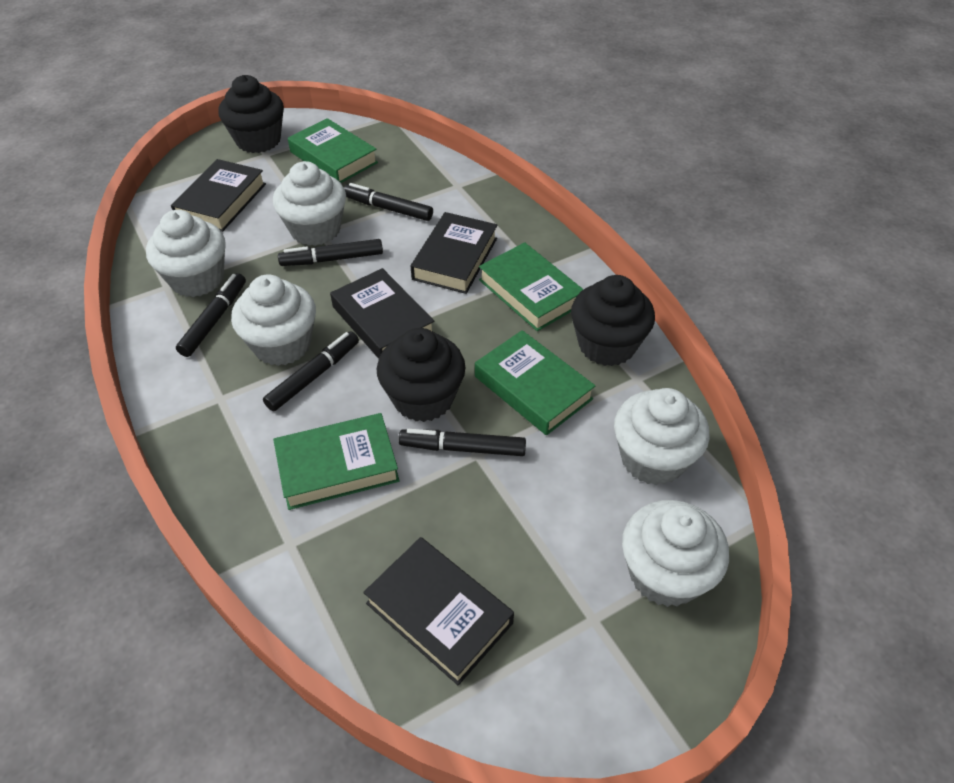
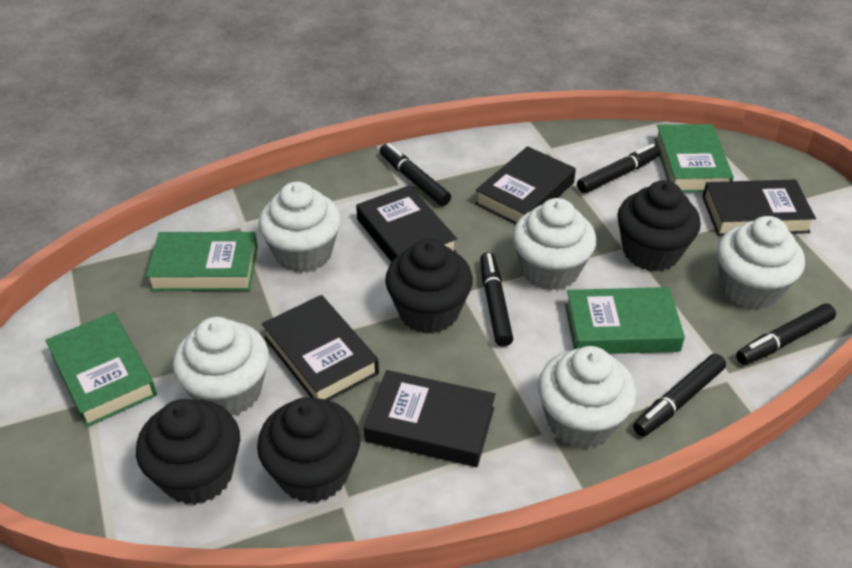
black book: 4 -> 5
black cupcake: 3 -> 4

